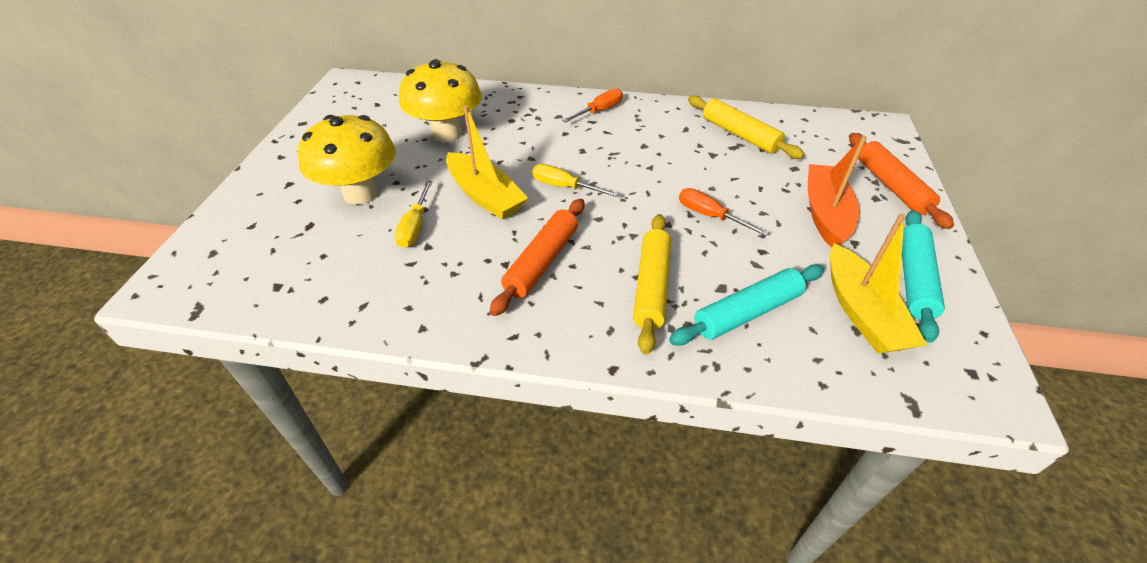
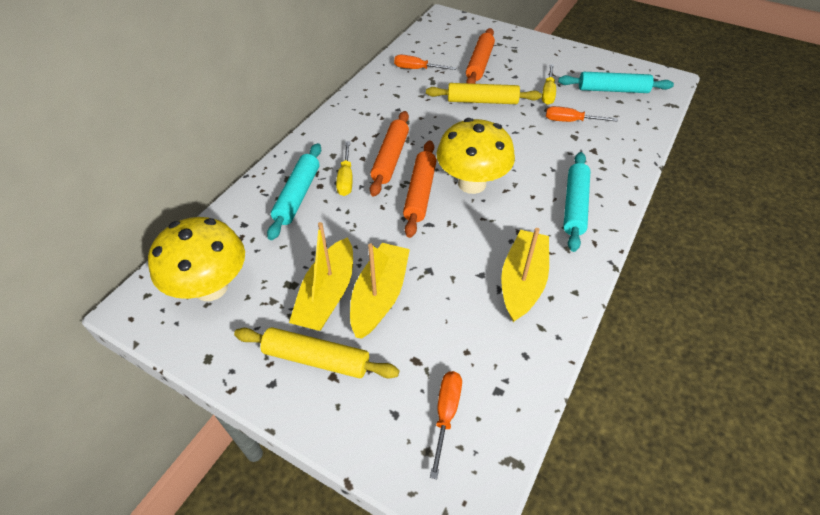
orange boat: 1 -> 0
orange rolling pin: 2 -> 3
orange screwdriver: 2 -> 3
turquoise rolling pin: 2 -> 3
yellow boat: 2 -> 3

